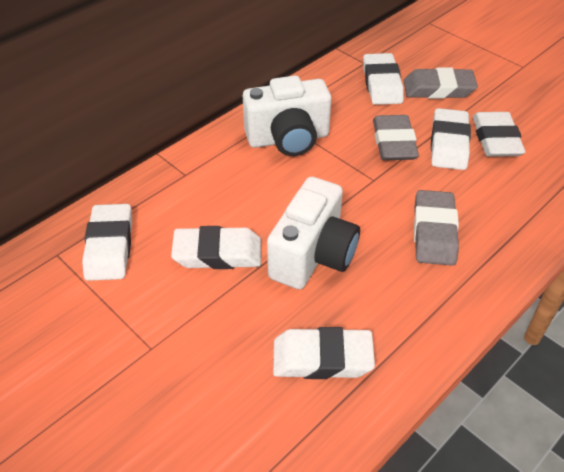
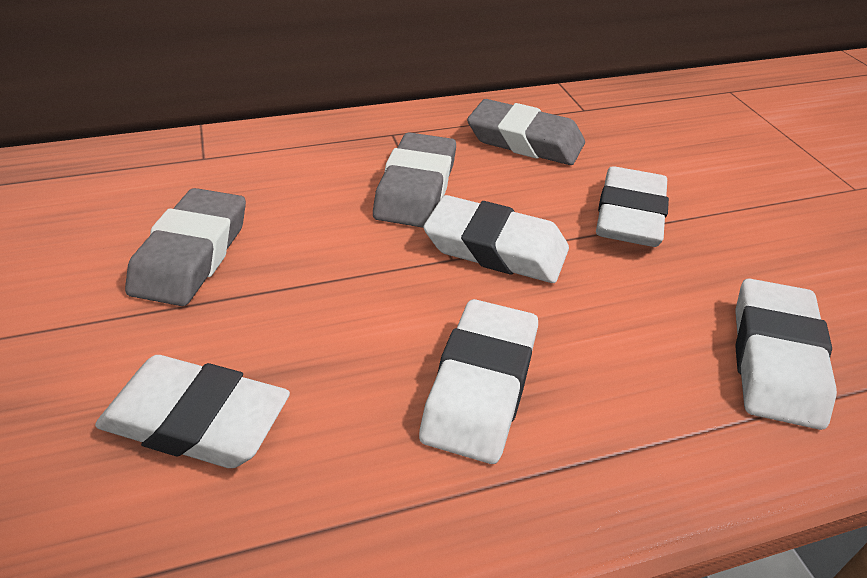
white camera: 2 -> 0
white eraser: 6 -> 5

